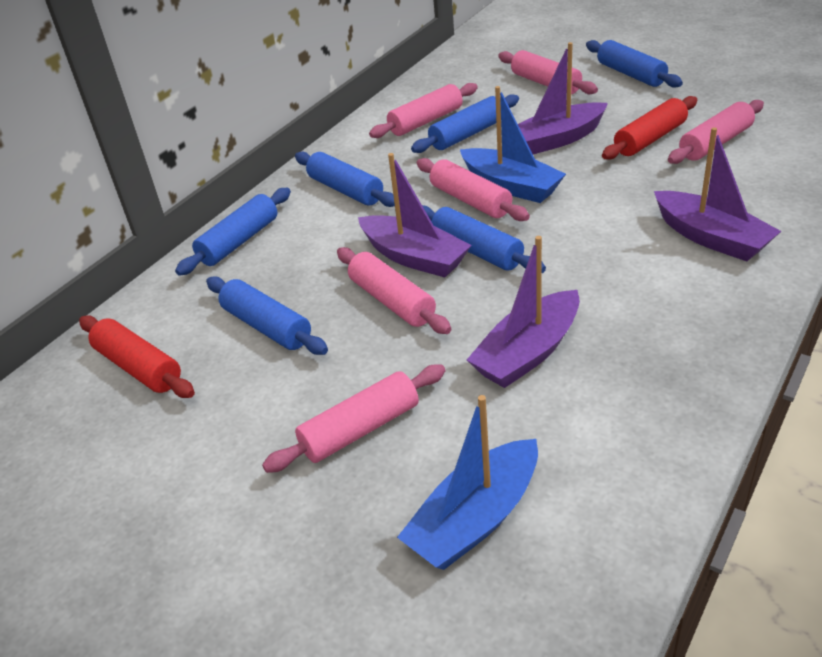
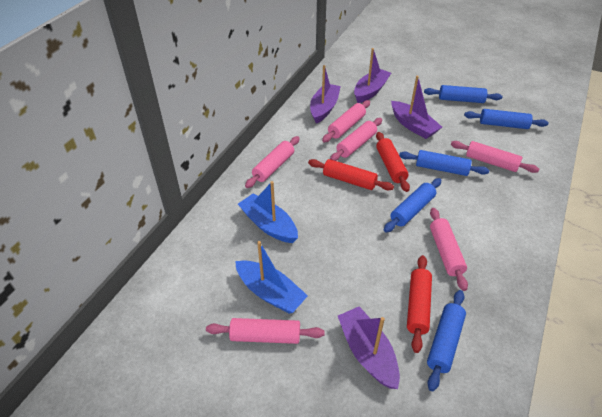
blue rolling pin: 6 -> 5
red rolling pin: 2 -> 3

